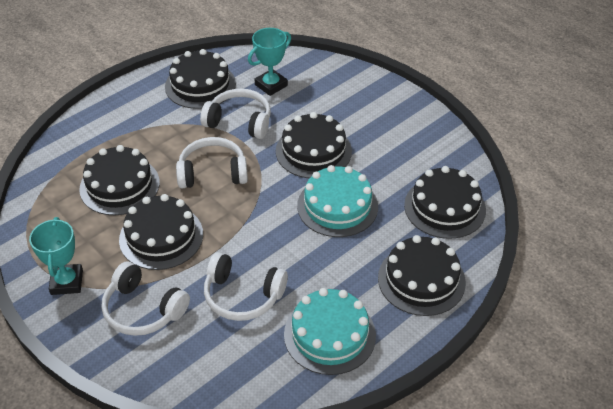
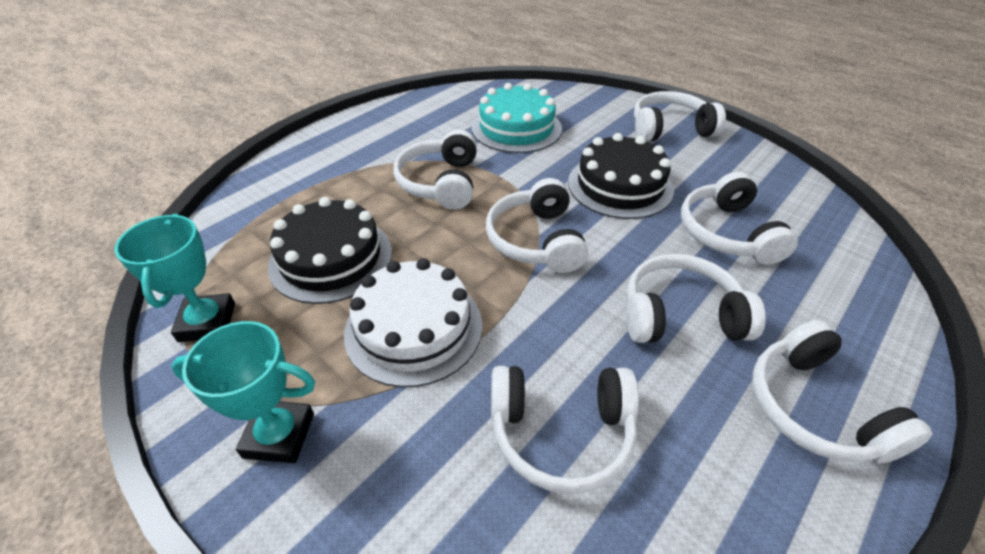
black cake: 6 -> 2
turquoise cake: 2 -> 1
white cake: 0 -> 1
white headphones: 4 -> 7

